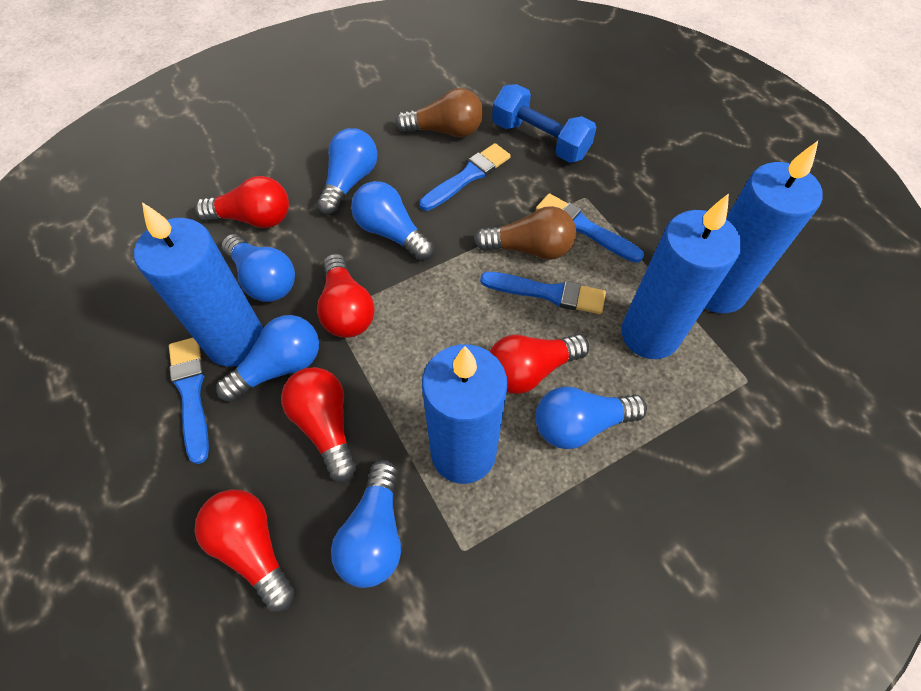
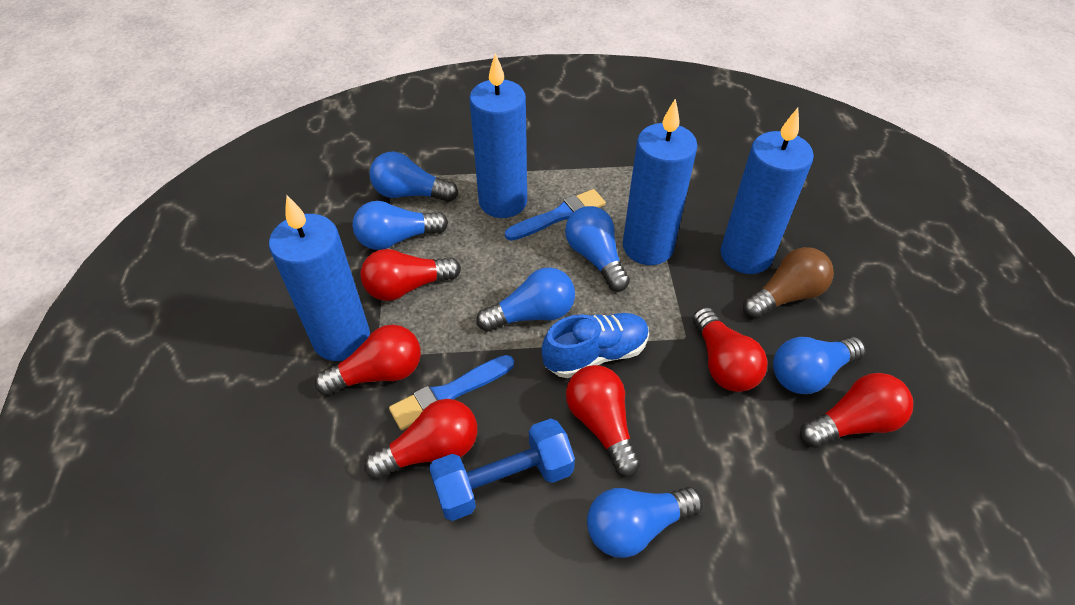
blue brush: 4 -> 2
blue shoe: 0 -> 1
brown light bulb: 2 -> 1
red light bulb: 5 -> 6

